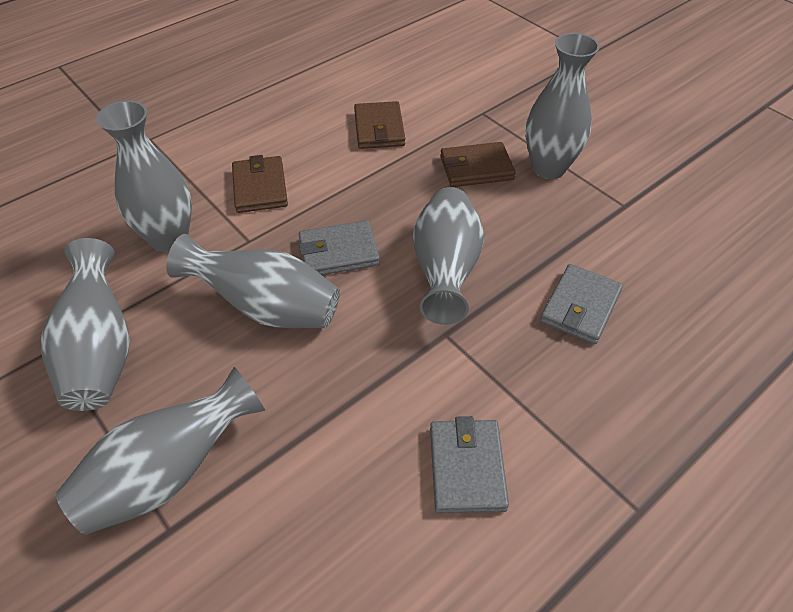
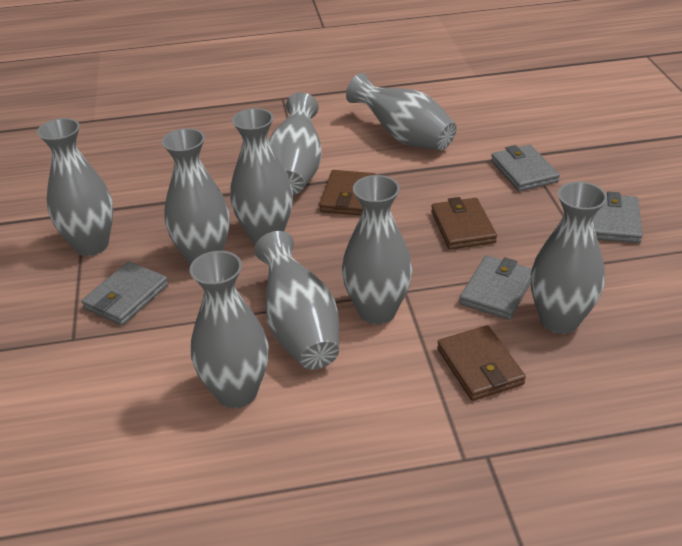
grey vase: 6 -> 9
grey wallet: 3 -> 4

